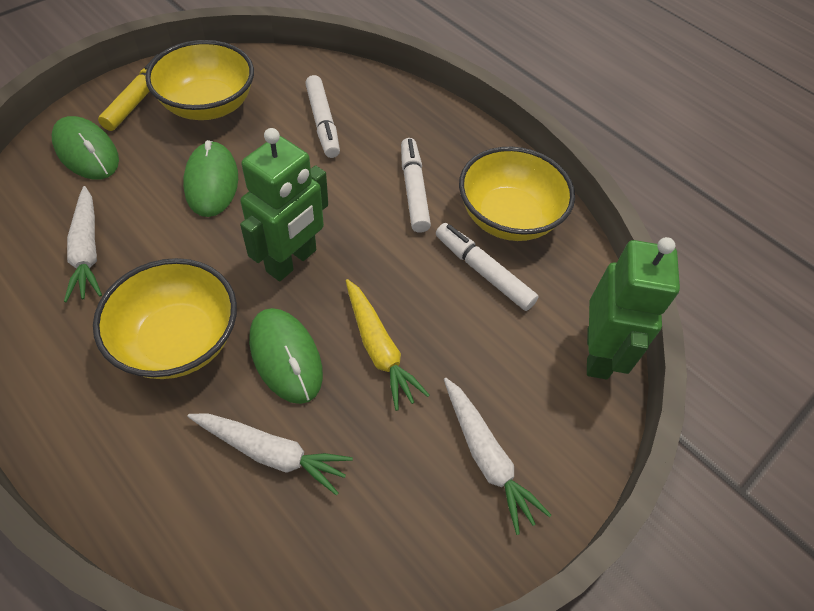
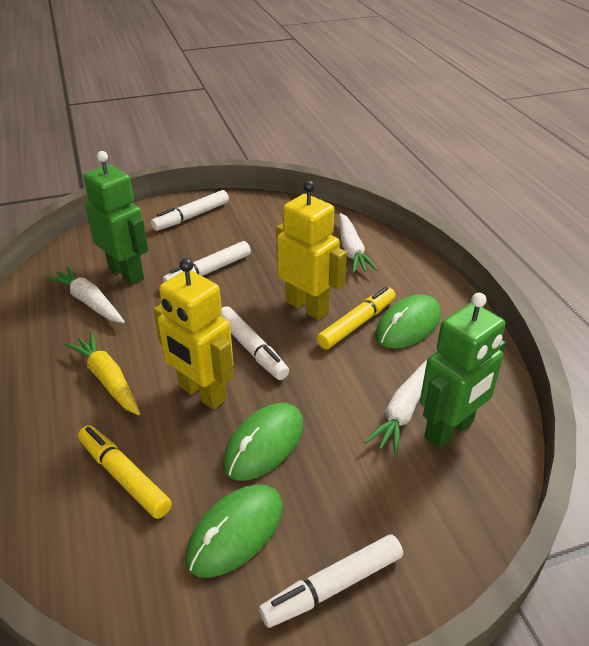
white marker: 3 -> 4
yellow bowl: 3 -> 0
yellow marker: 1 -> 2
yellow robot: 0 -> 2

